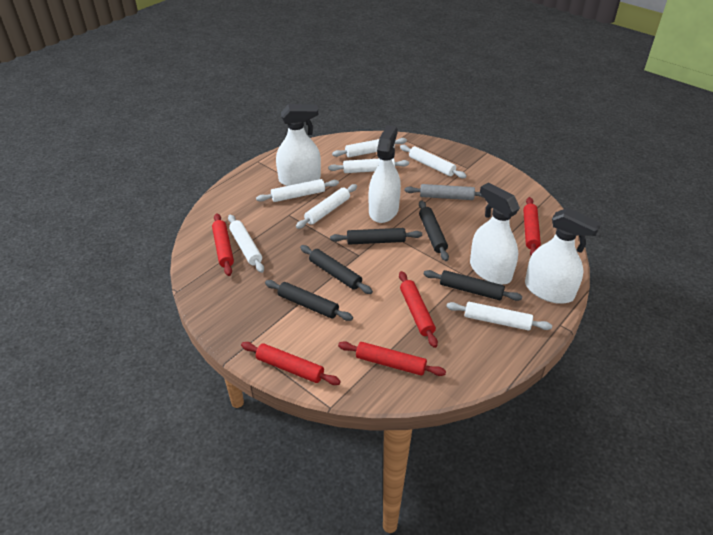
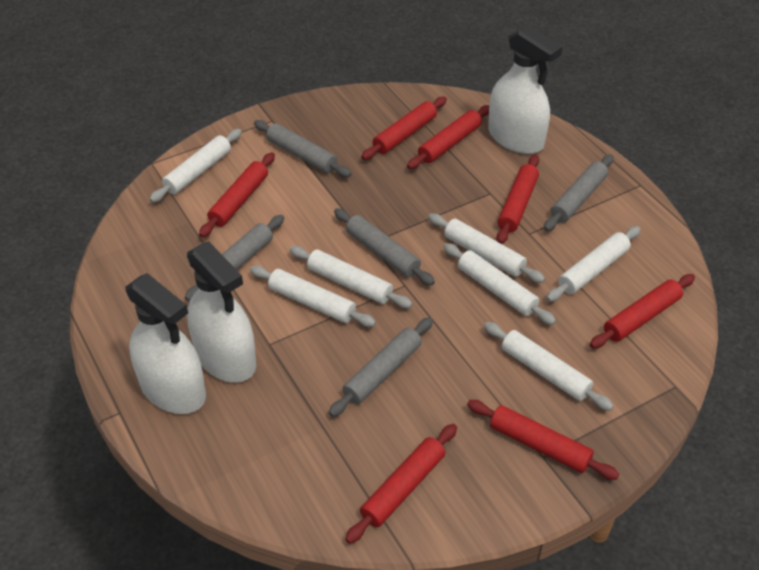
black rolling pin: 5 -> 0
grey rolling pin: 1 -> 5
red rolling pin: 5 -> 7
white spray bottle: 4 -> 3

